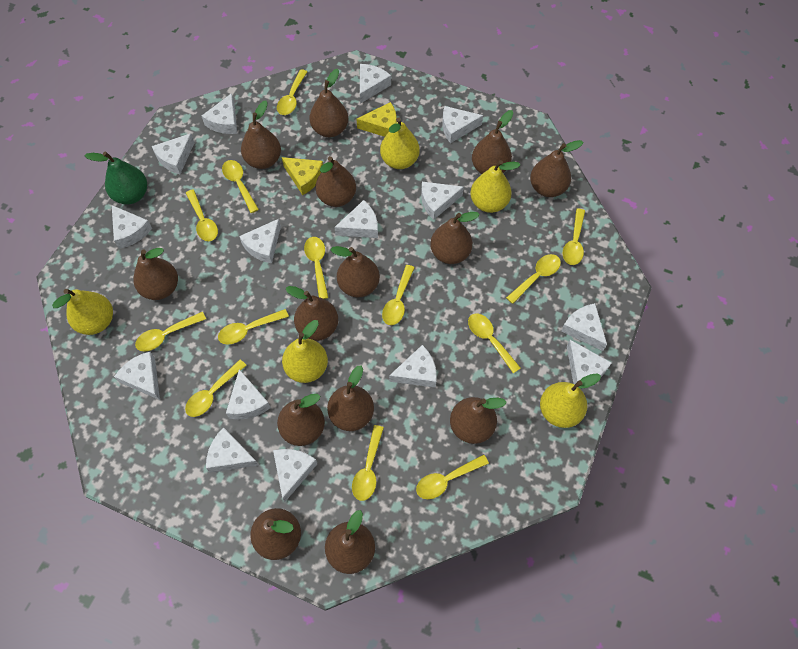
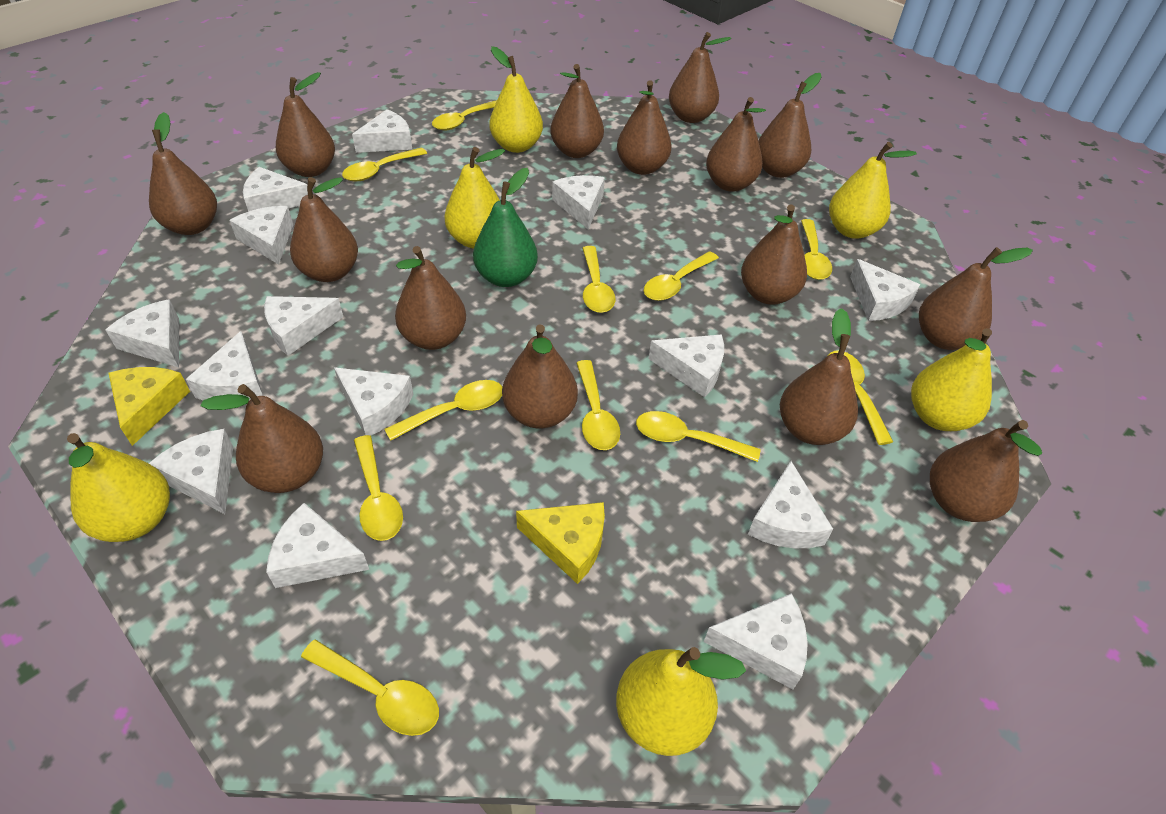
brown pear: 14 -> 15
white cheese: 15 -> 14
yellow pear: 5 -> 6
yellow spoon: 13 -> 11

